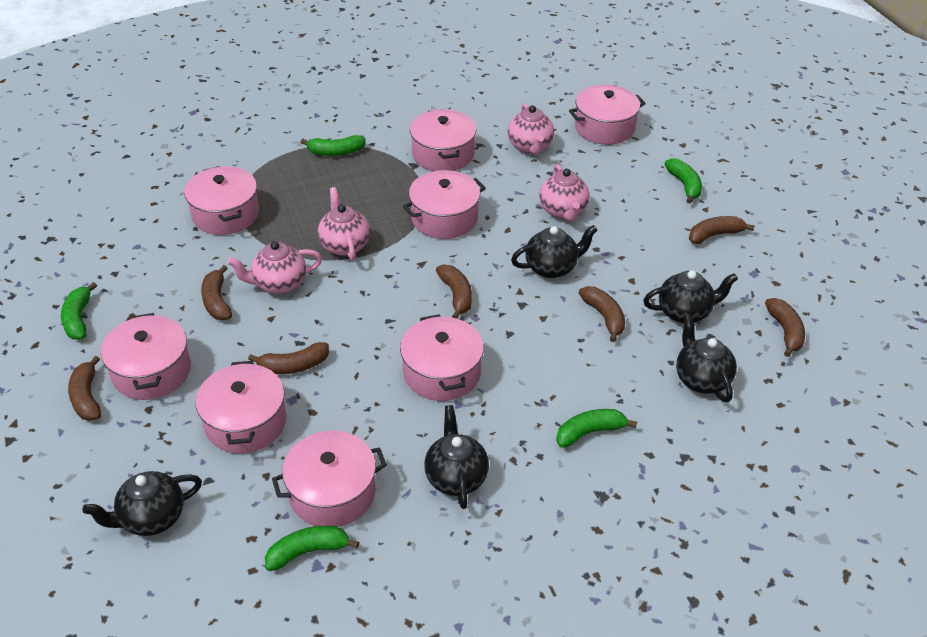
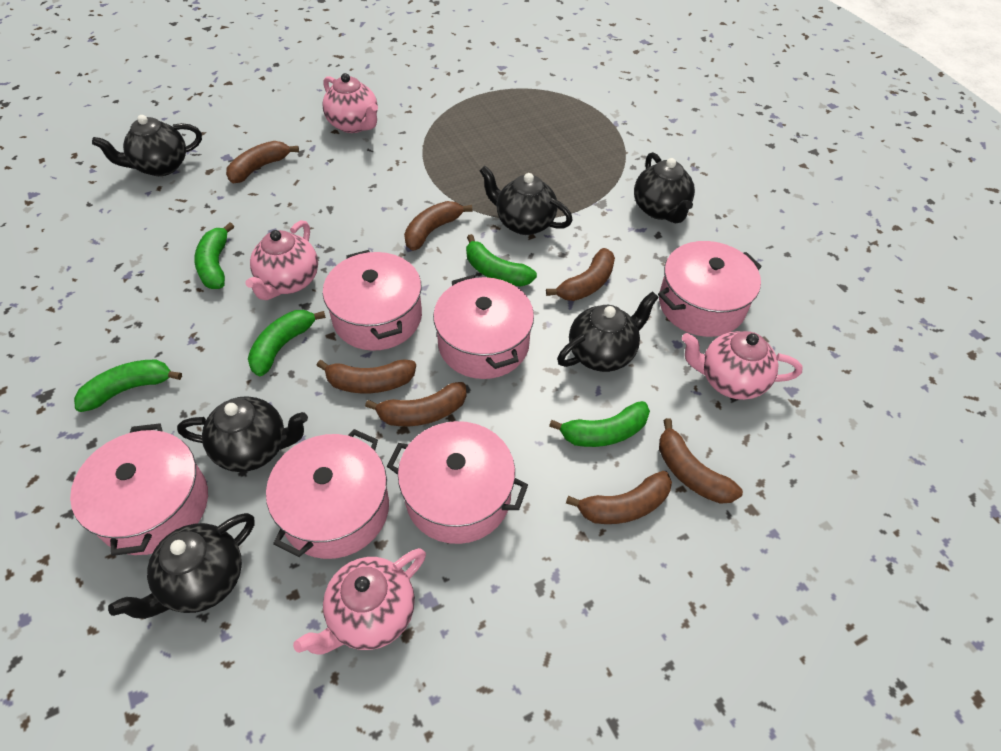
black teapot: 5 -> 6
pink pot: 8 -> 6

